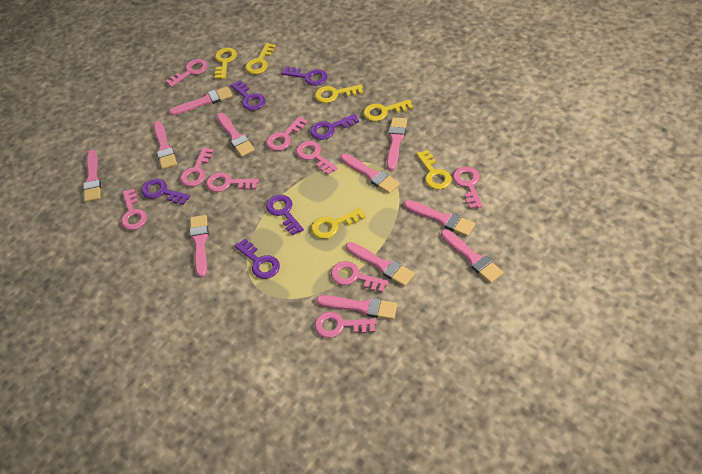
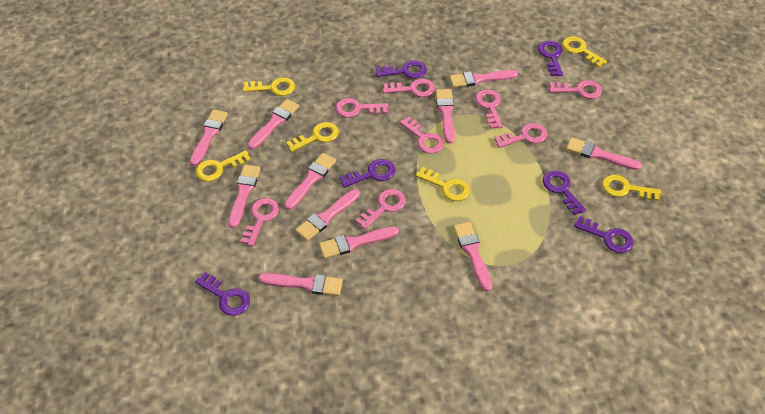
pink key: 9 -> 8

